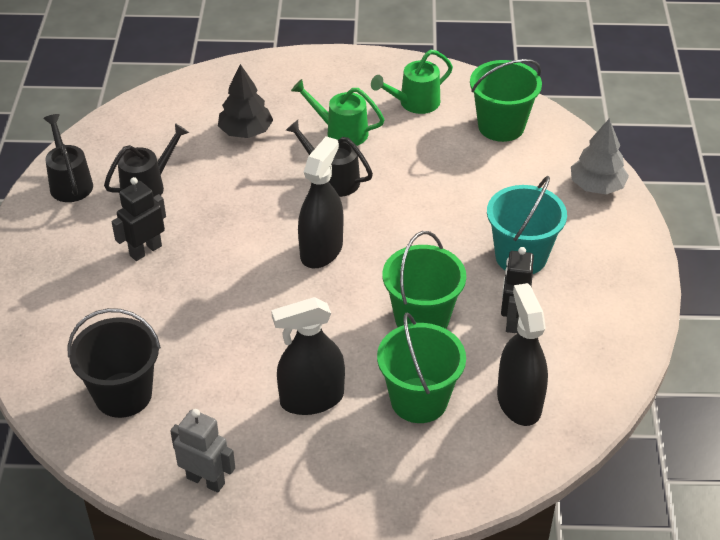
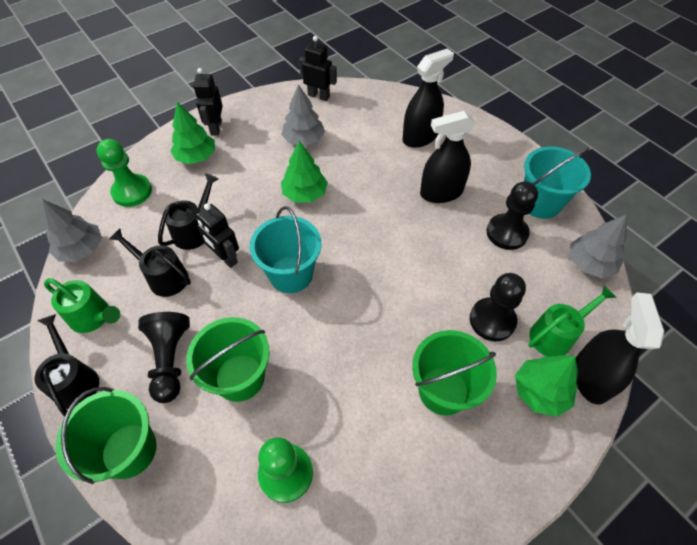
black bucket: 1 -> 0
black pawn: 0 -> 3
black robot: 2 -> 3
black tree: 1 -> 0
green pawn: 0 -> 2
green tree: 0 -> 3
grey robot: 1 -> 0
grey tree: 1 -> 3
turquoise bucket: 1 -> 2

